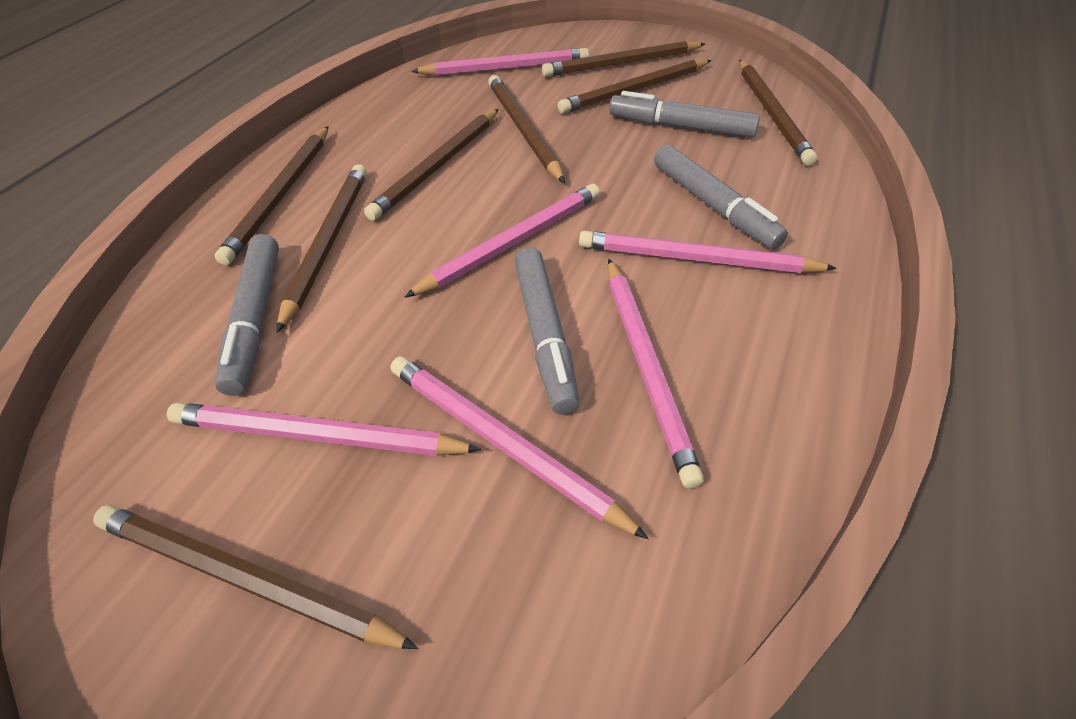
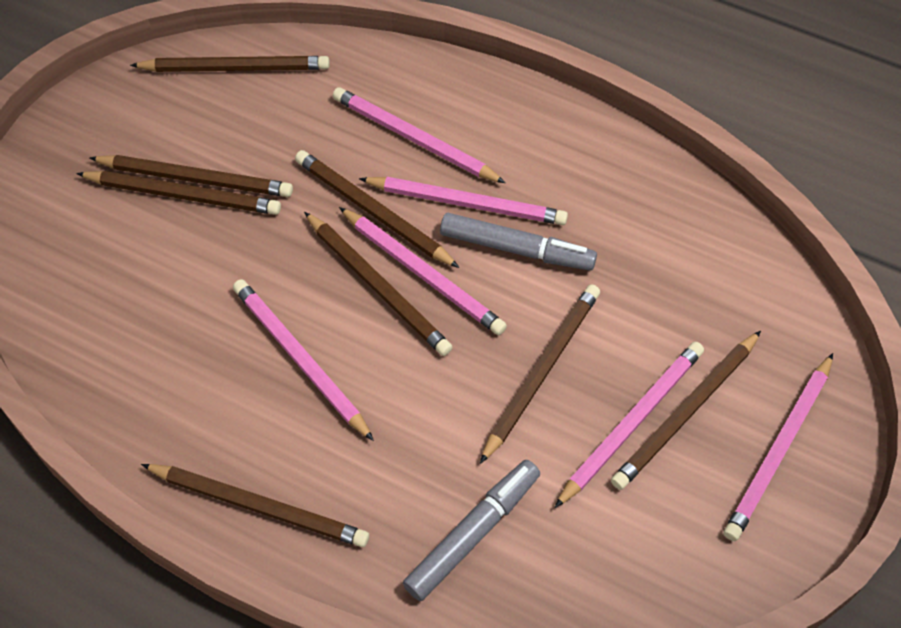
grey marker: 4 -> 2

